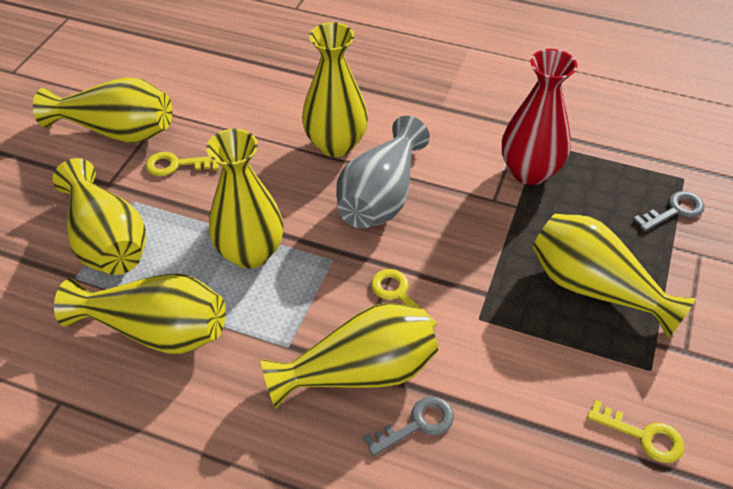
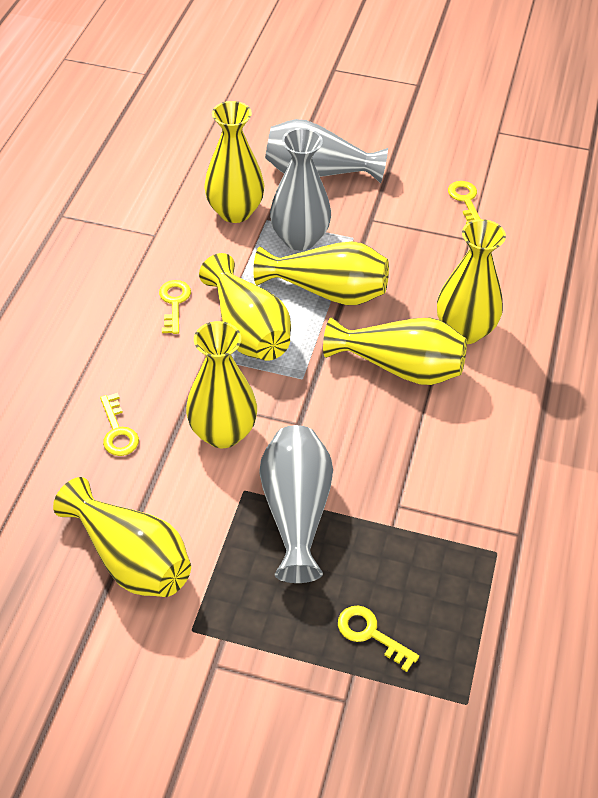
grey key: 2 -> 0
grey vase: 1 -> 3
red vase: 1 -> 0
yellow key: 3 -> 4

